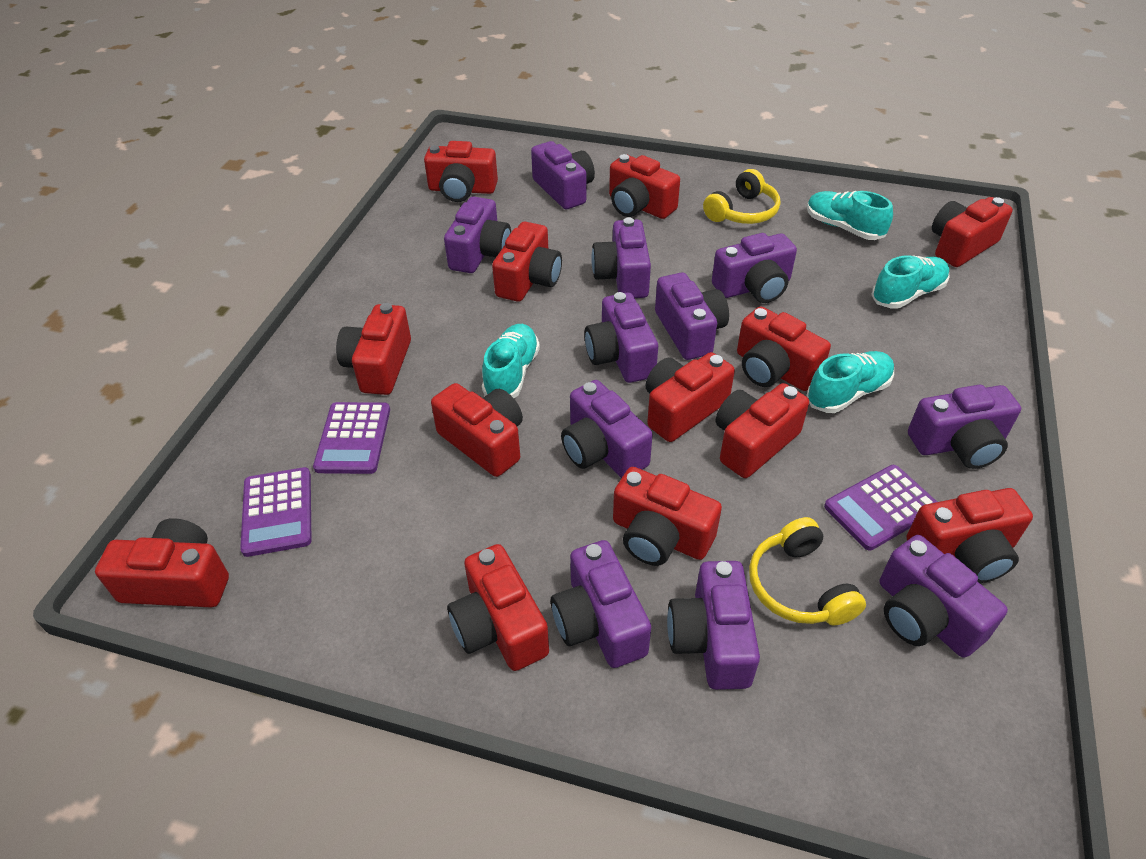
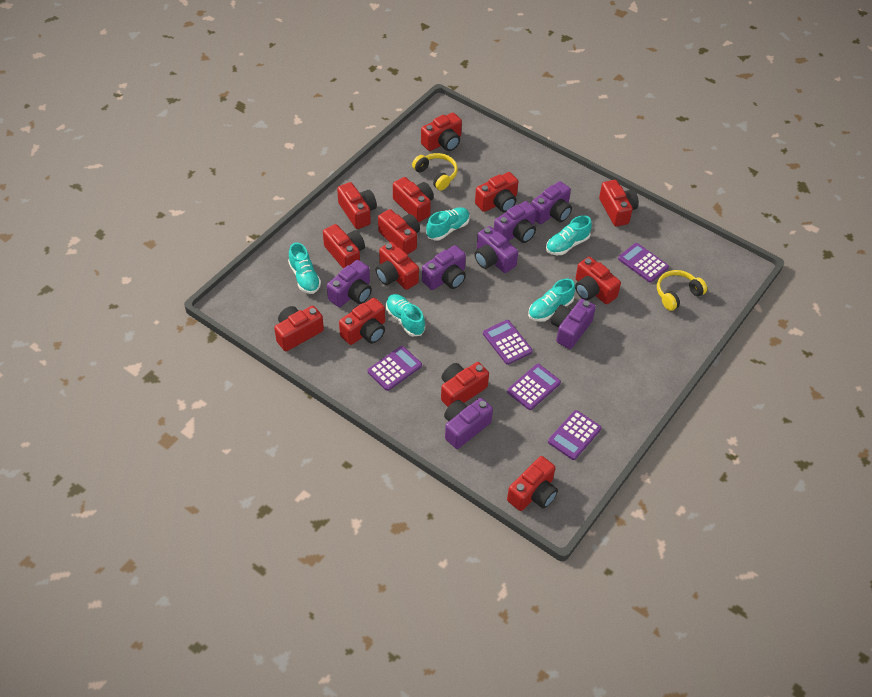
purple calculator: 3 -> 5
purple camera: 11 -> 7
turquoise shoe: 4 -> 5

